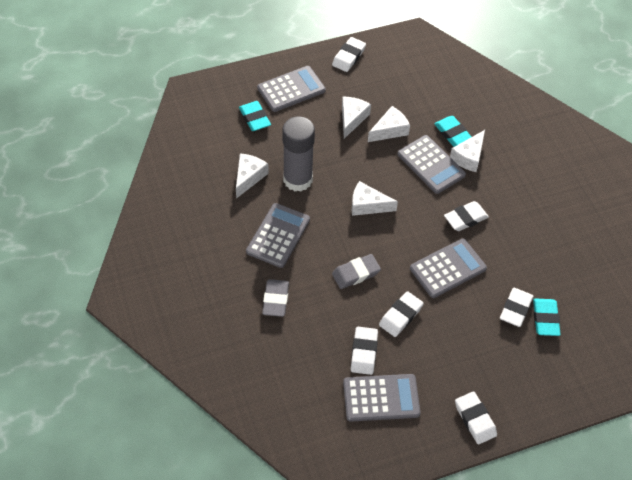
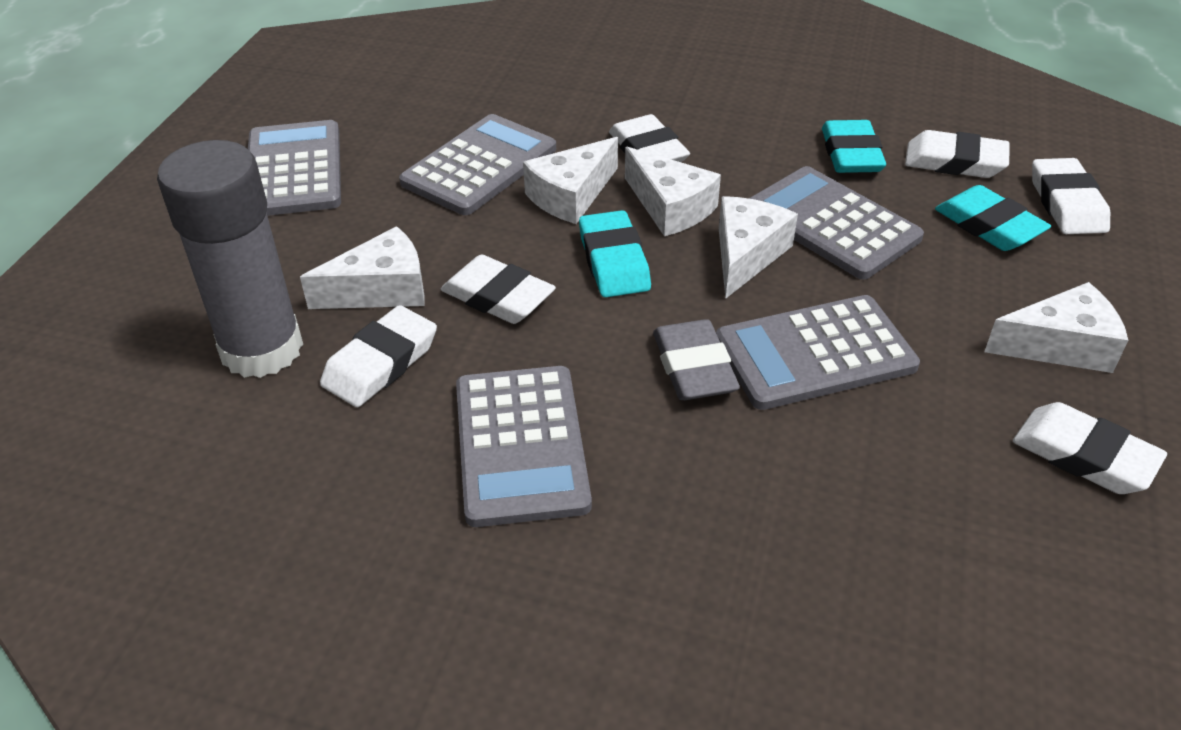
grey eraser: 2 -> 1

